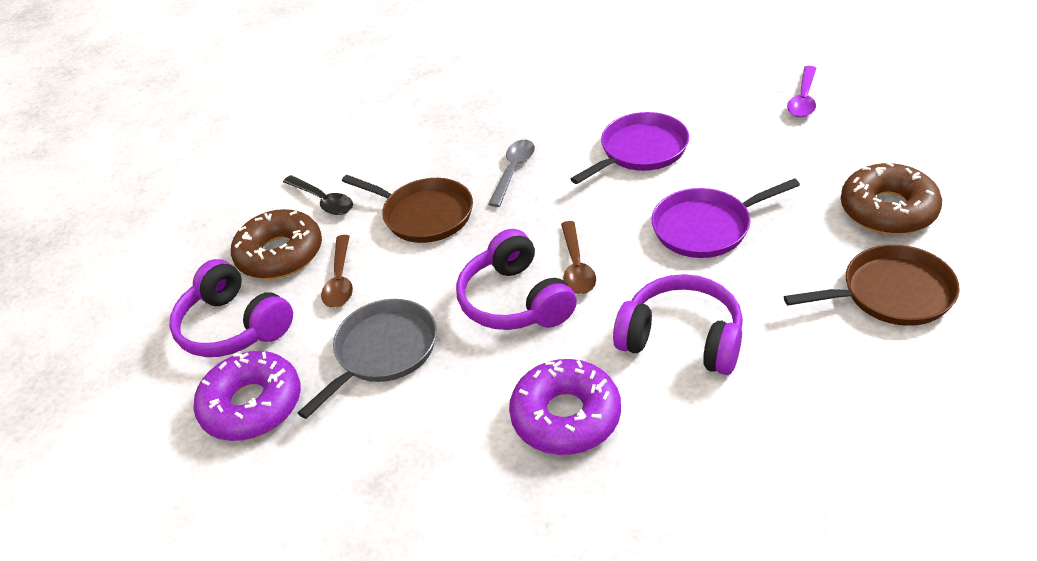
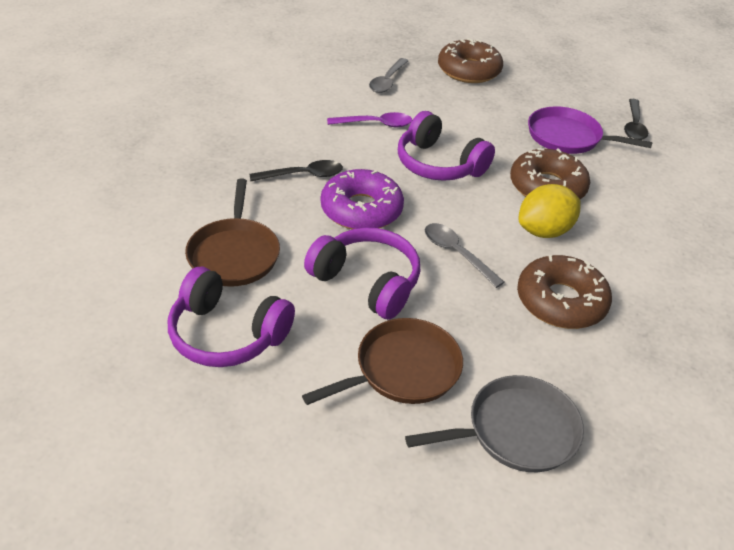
black spoon: 1 -> 2
brown donut: 2 -> 3
brown spoon: 2 -> 0
grey spoon: 1 -> 2
purple donut: 2 -> 1
purple pan: 2 -> 1
yellow lemon: 0 -> 1

